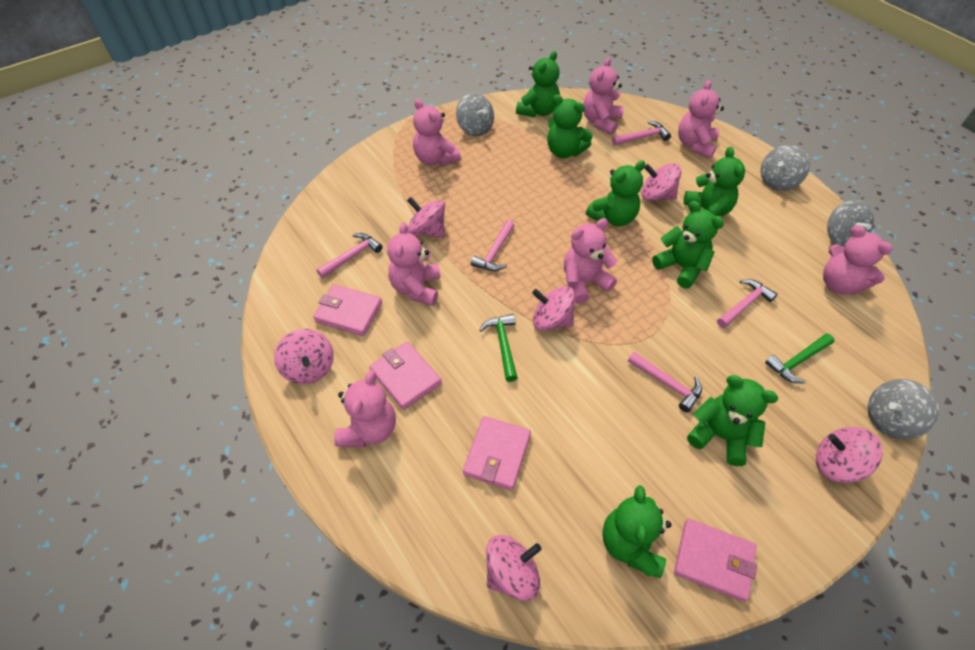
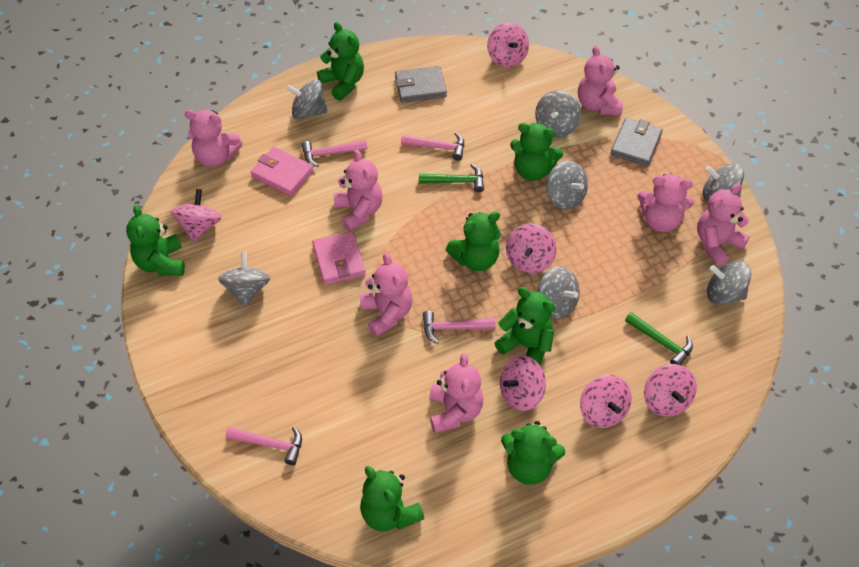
grey spinning top: 4 -> 7
grey wallet: 0 -> 2
pink hammer: 5 -> 4
pink wallet: 4 -> 2

